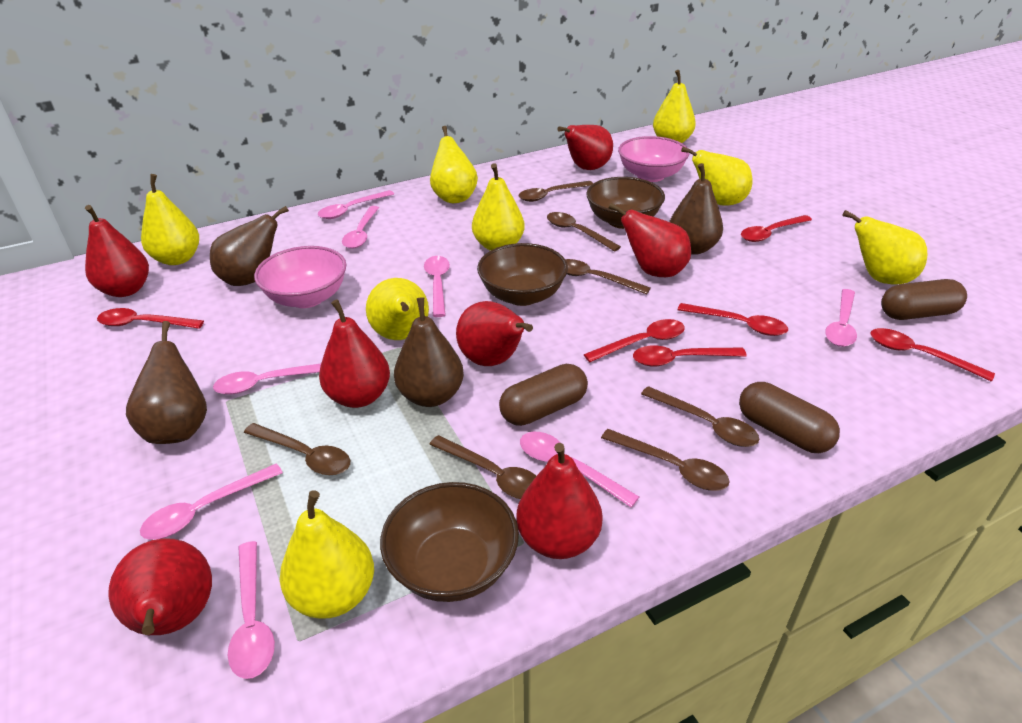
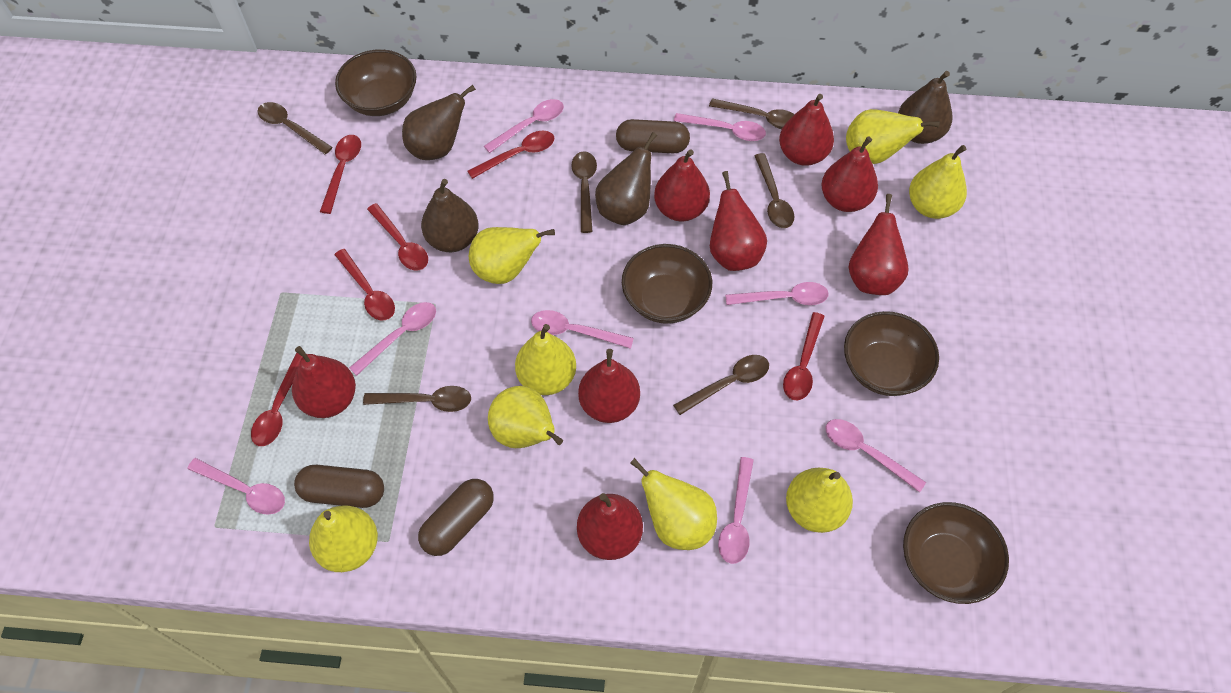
brown bowl: 3 -> 4
brown spoon: 7 -> 6
pink bowl: 2 -> 0
red pear: 7 -> 8

